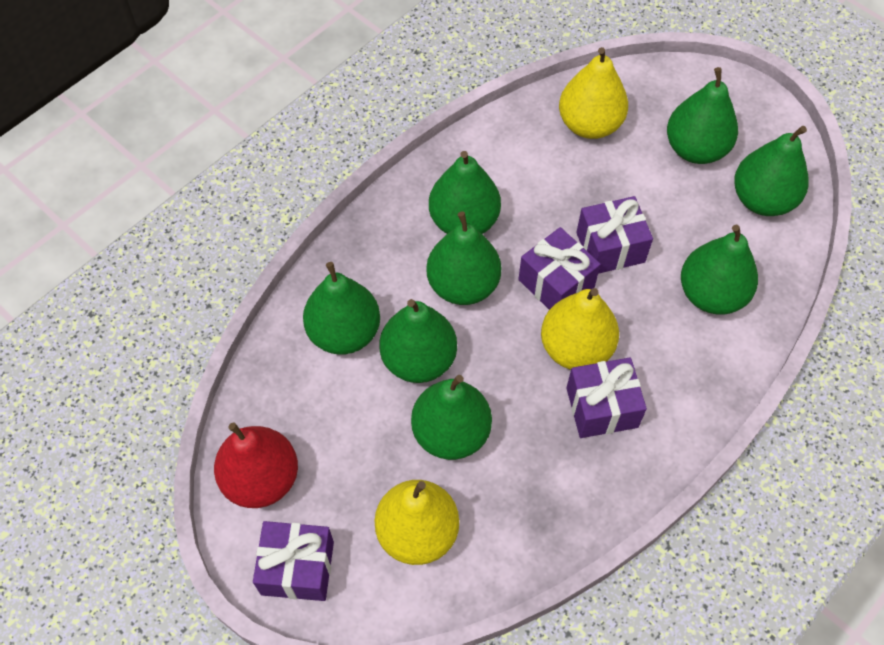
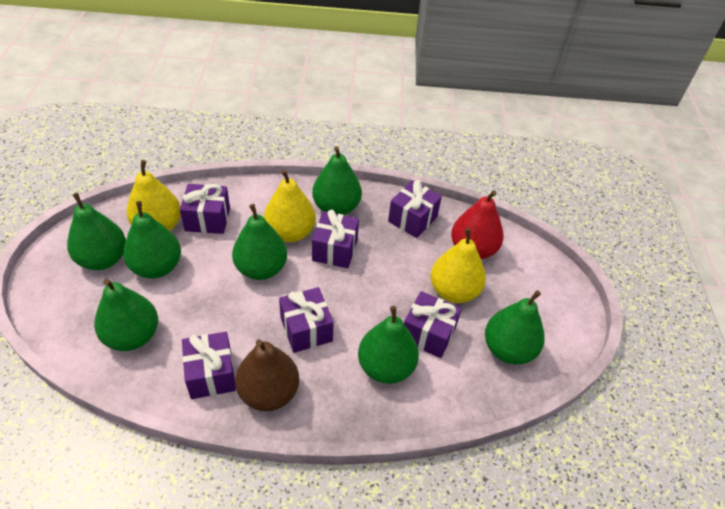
brown pear: 0 -> 1
green pear: 8 -> 7
purple gift: 4 -> 6

